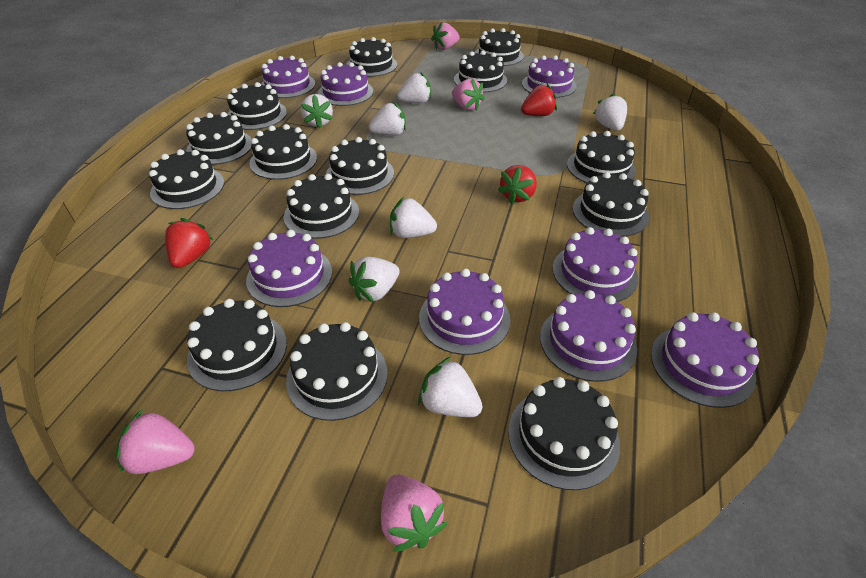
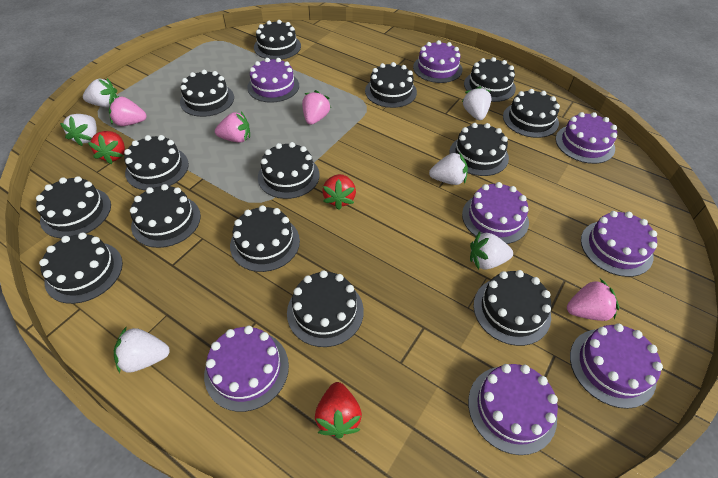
white strawberry: 7 -> 6

